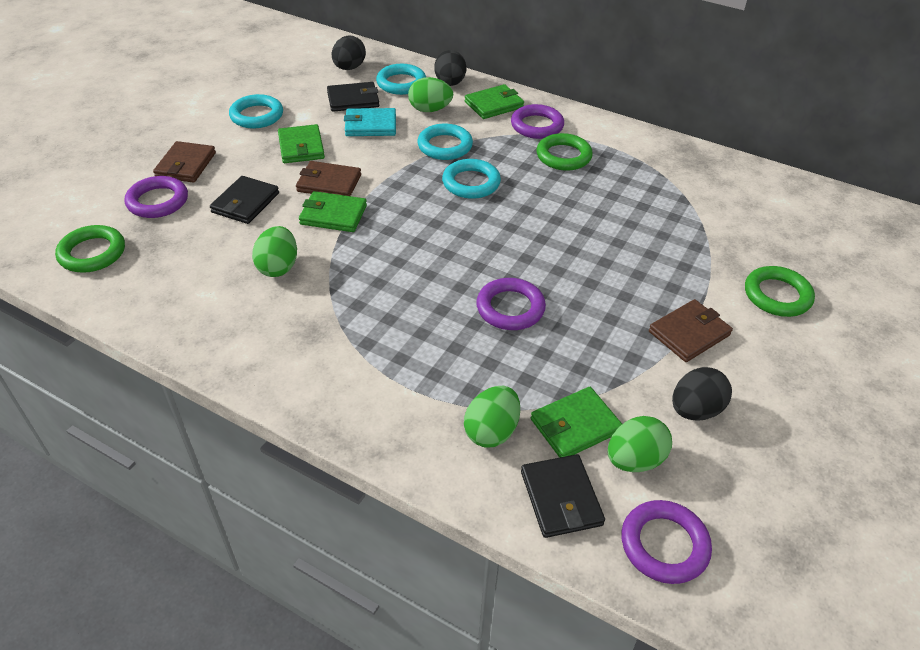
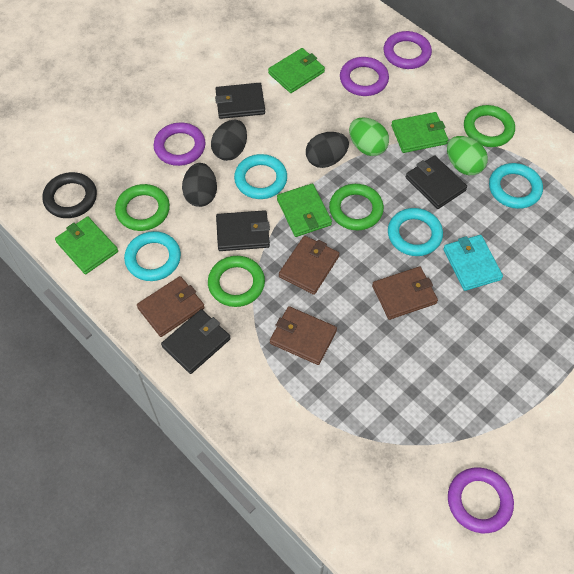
black ring: 0 -> 1
black wallet: 3 -> 4
brown wallet: 3 -> 4
green egg: 4 -> 2
green ring: 3 -> 4

